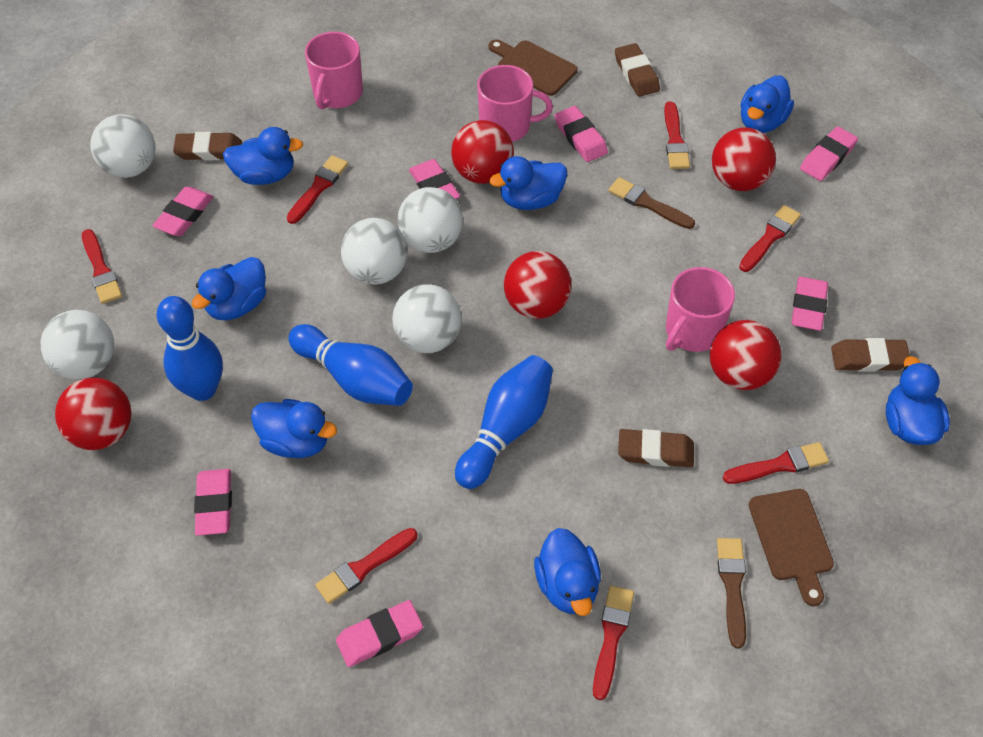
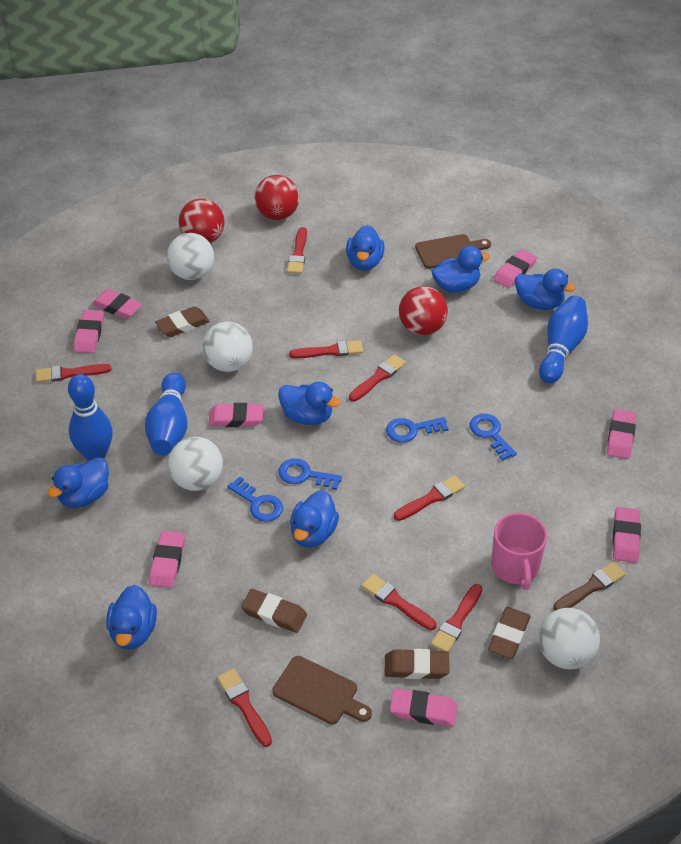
blue key: 0 -> 4
brown brush: 2 -> 1
pink eraser: 7 -> 8
pink mug: 3 -> 1
red ball: 5 -> 3
red brush: 7 -> 8
white ball: 5 -> 4

